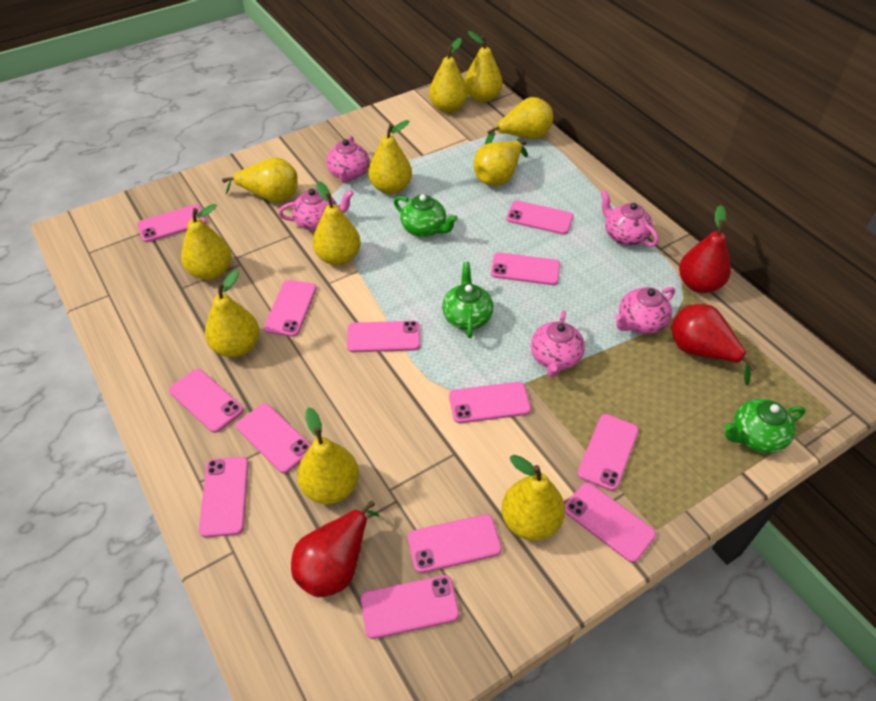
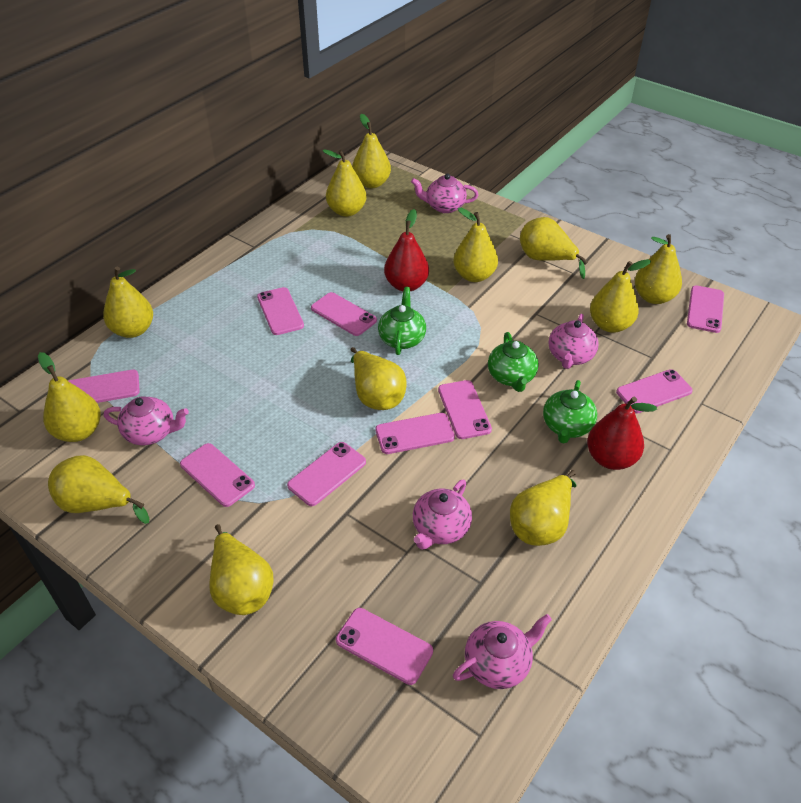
pink phone: 13 -> 10
red pear: 3 -> 2
yellow pear: 11 -> 12

